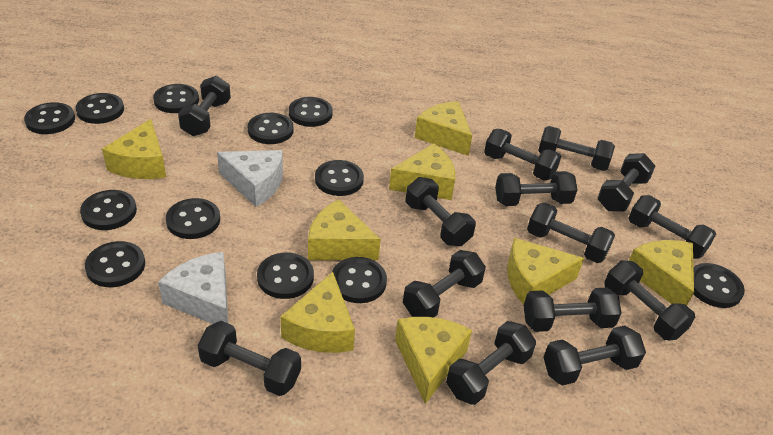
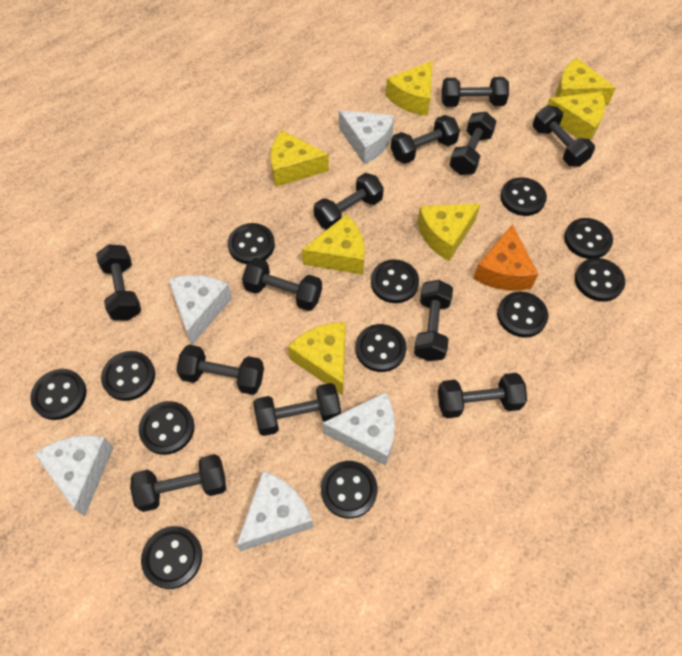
black dumbbell: 14 -> 12
orange cheese: 0 -> 1
white cheese: 2 -> 5
yellow cheese: 8 -> 7

